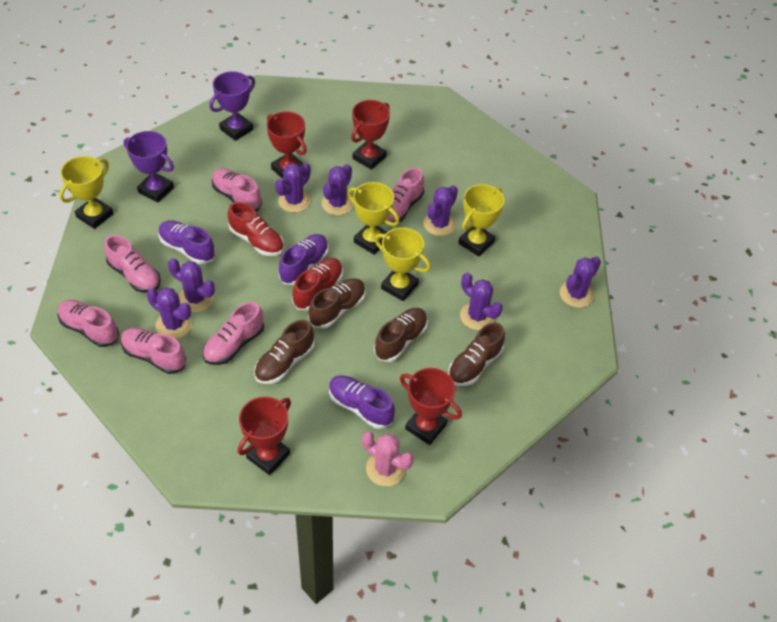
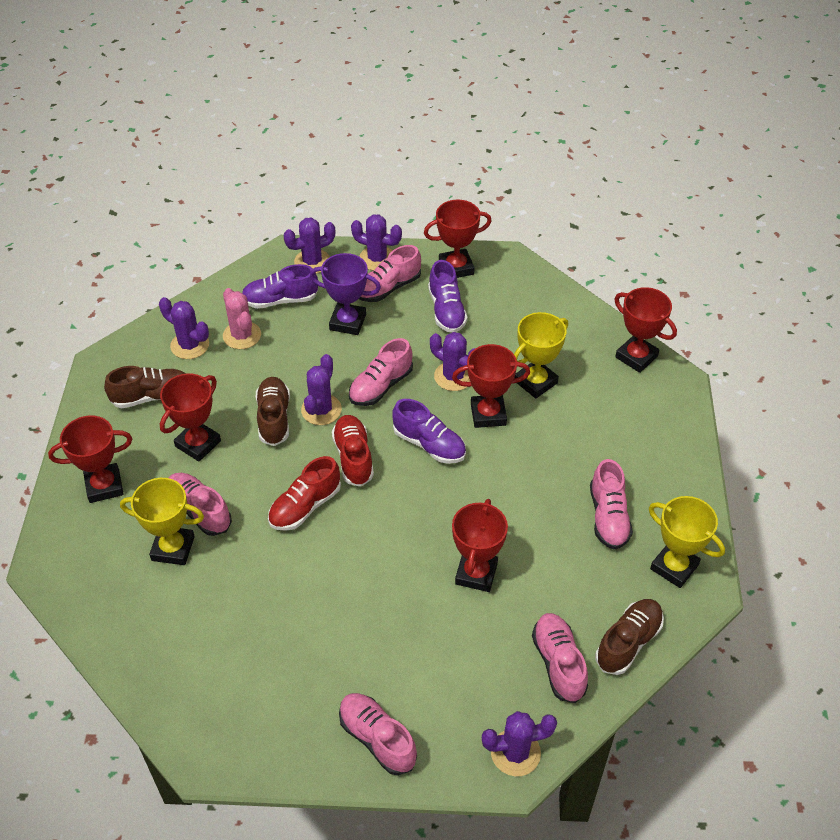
brown shoe: 4 -> 3
purple cactus: 7 -> 6
purple trophy: 2 -> 1
red trophy: 4 -> 6
yellow trophy: 4 -> 3

